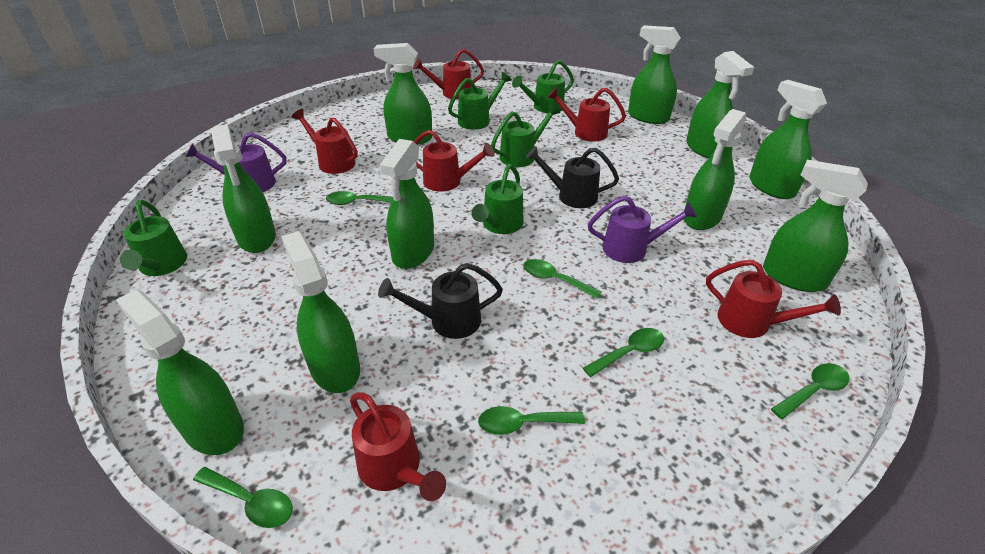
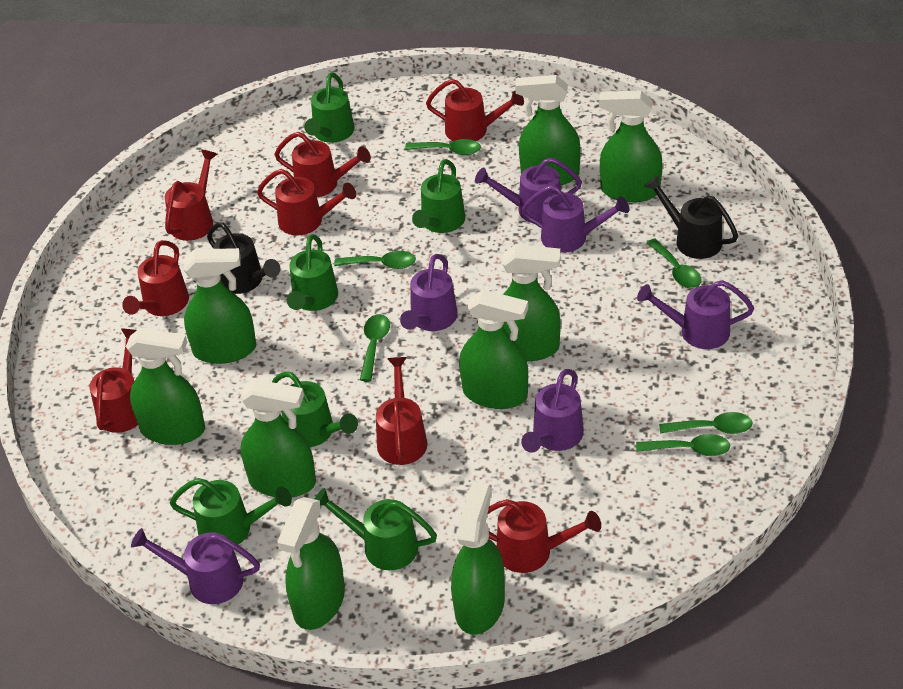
green spray bottle: 10 -> 9
green watering can: 5 -> 6
purple watering can: 2 -> 6
red watering can: 6 -> 8

